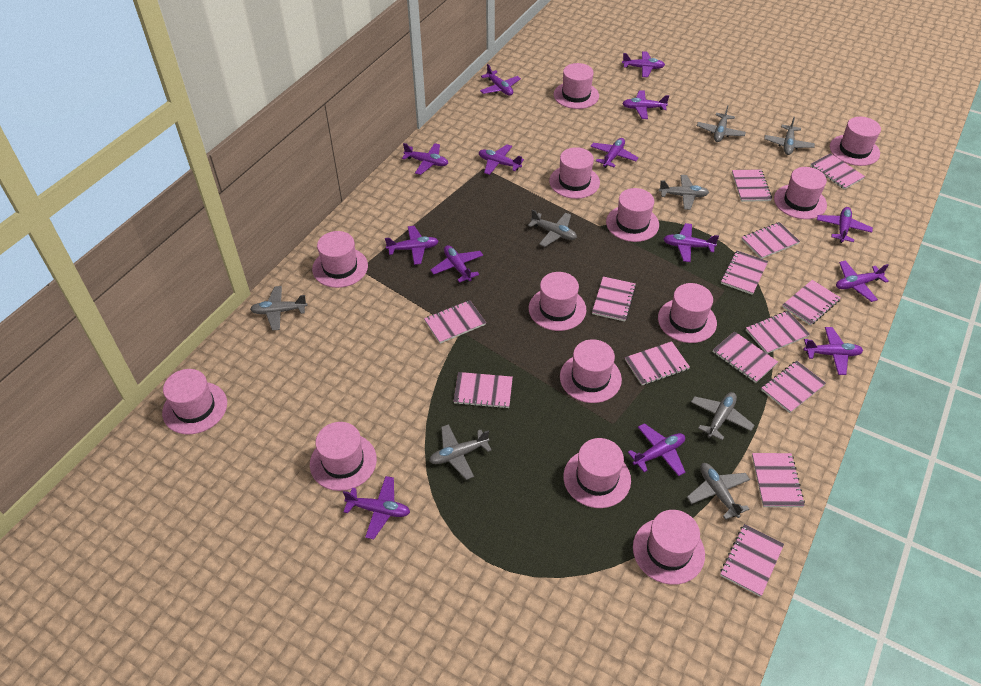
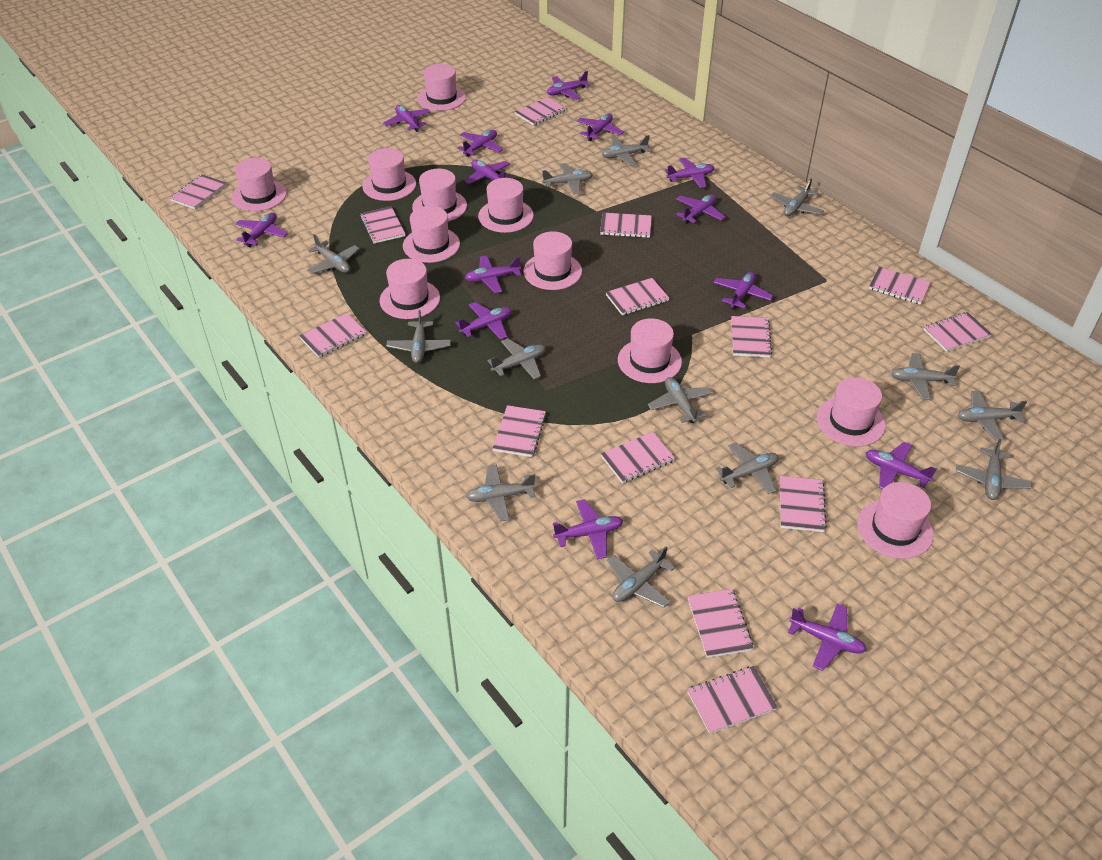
grey plane: 8 -> 13
pink hat: 13 -> 11

